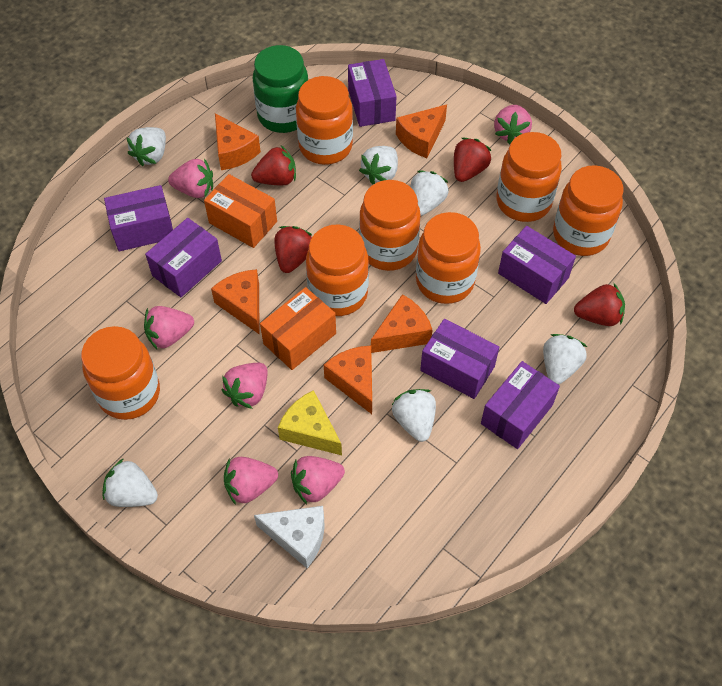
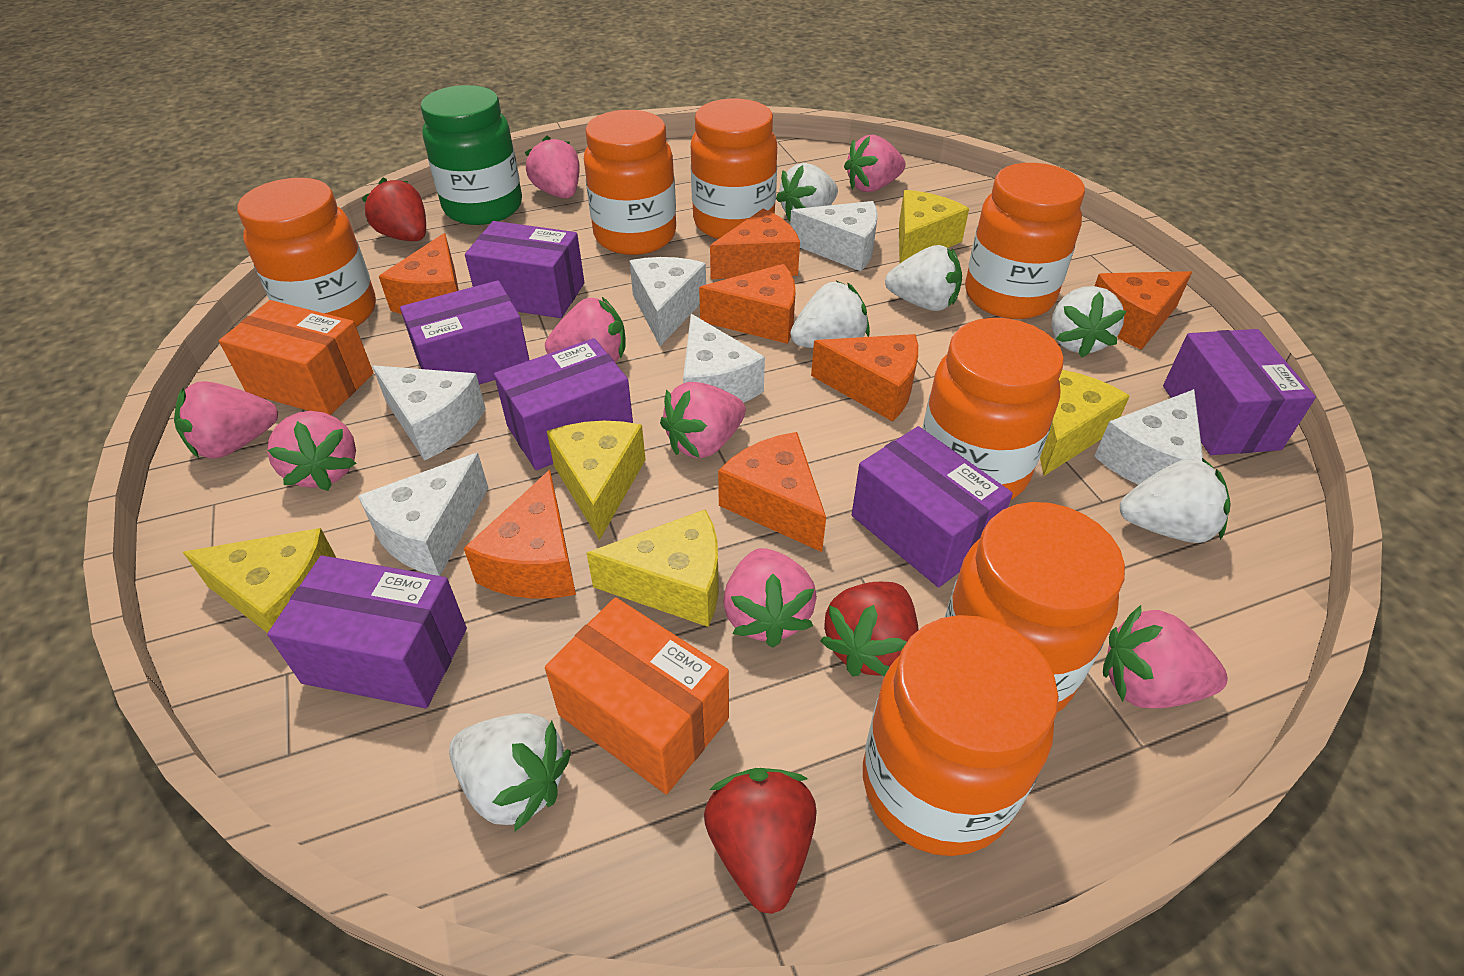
orange cheese: 5 -> 7
pink strawberry: 6 -> 8
red strawberry: 4 -> 3
white cheese: 1 -> 6
yellow cheese: 1 -> 5

